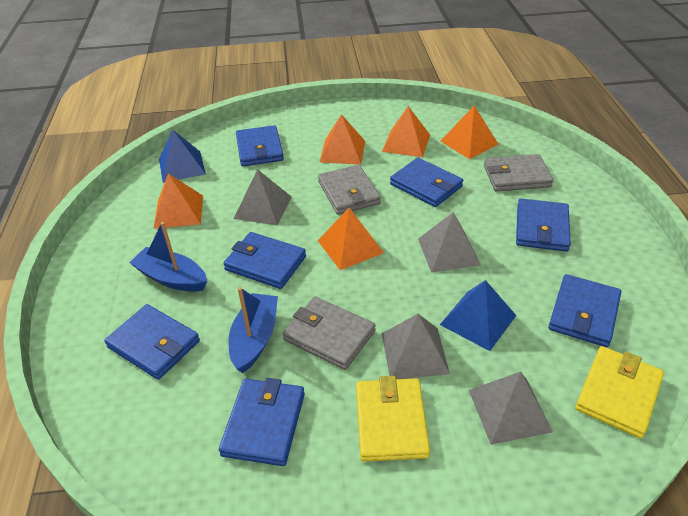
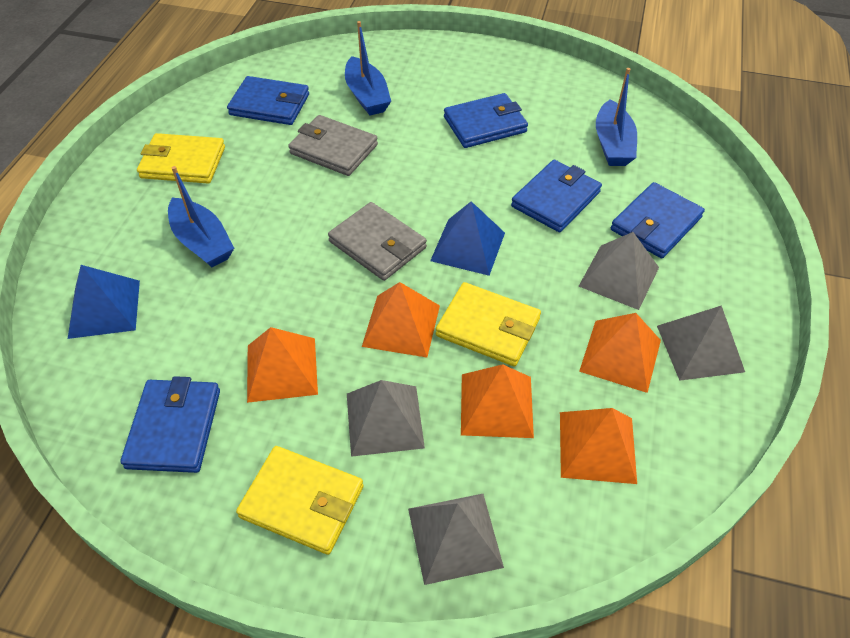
blue boat: 2 -> 3
blue wallet: 7 -> 5
grey wallet: 3 -> 2
yellow wallet: 2 -> 3

